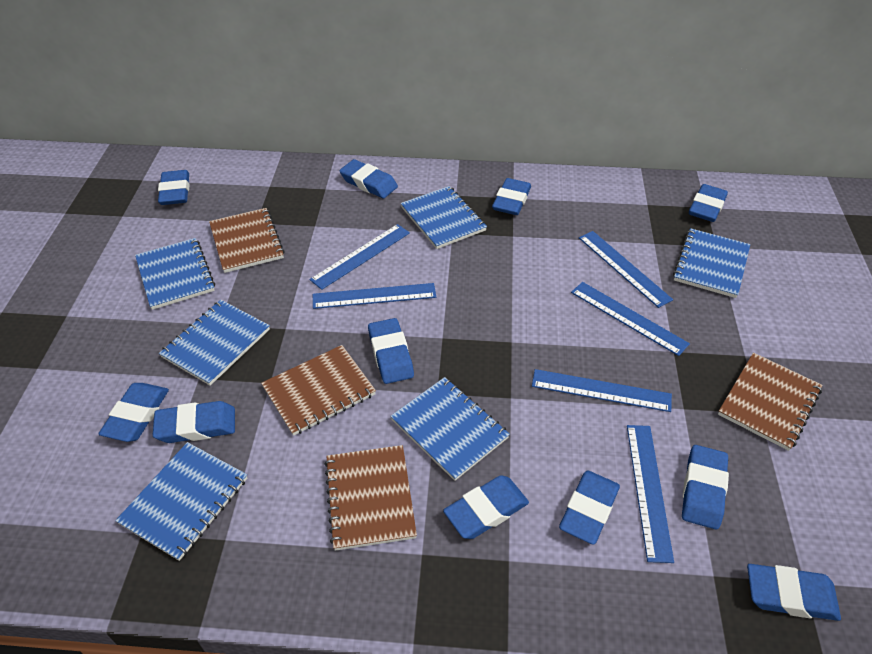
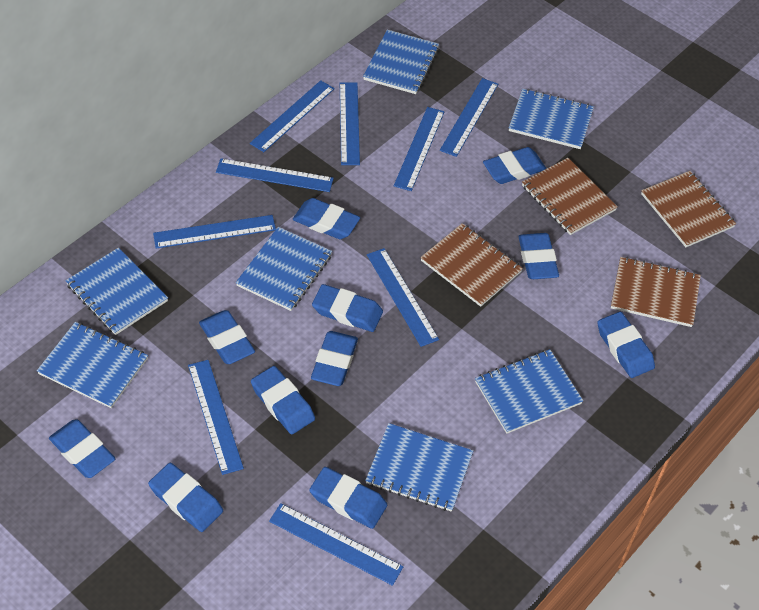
blue notebook: 6 -> 7
blue ruler: 6 -> 9

